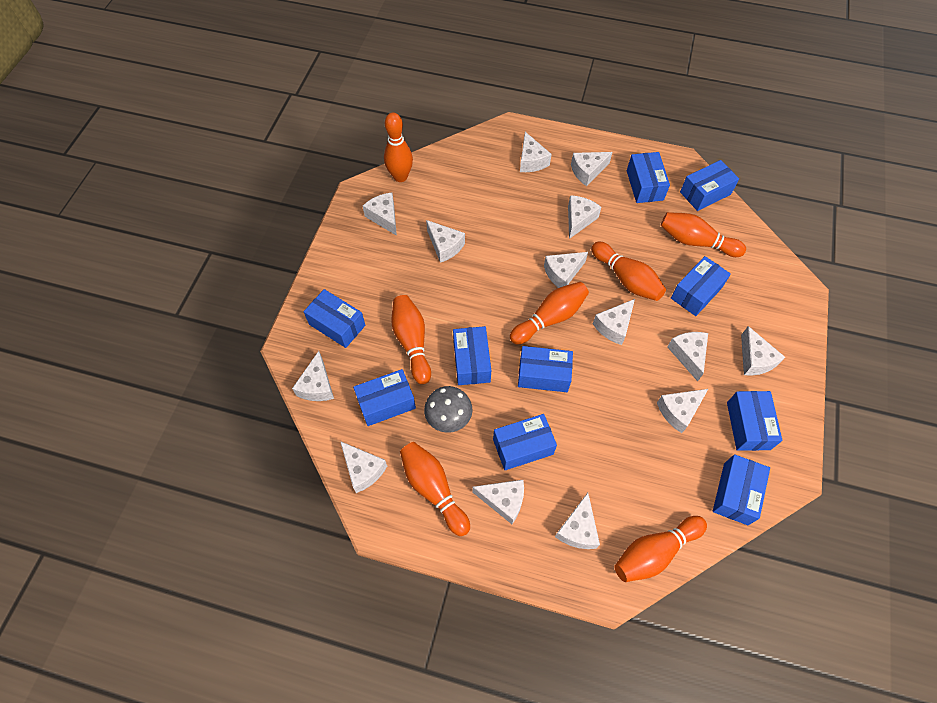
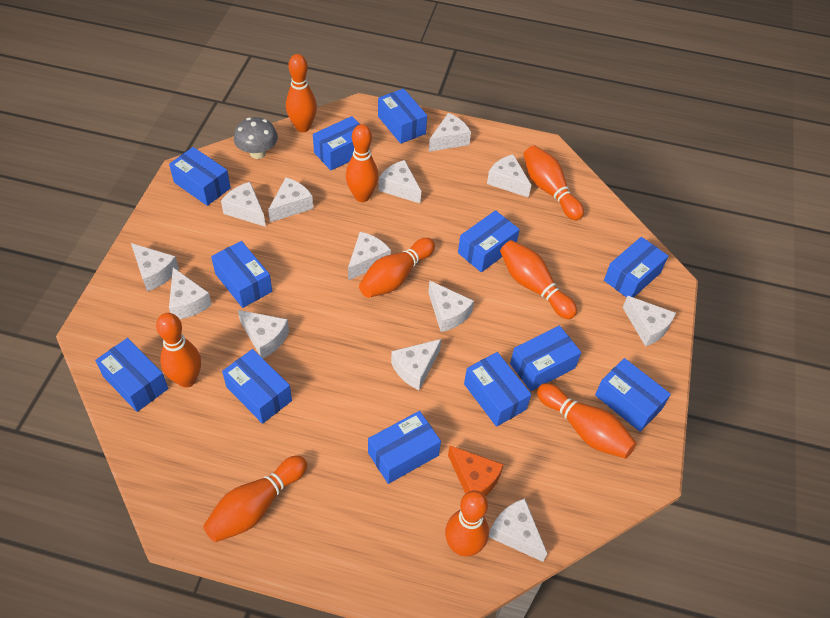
blue box: 10 -> 12
orange bowling pin: 7 -> 9
orange cheese: 0 -> 1
white cheese: 14 -> 13

